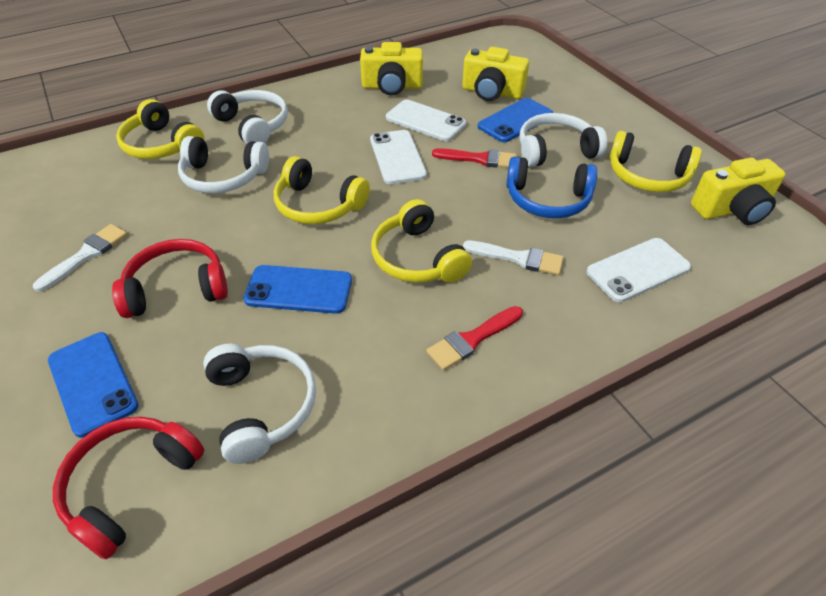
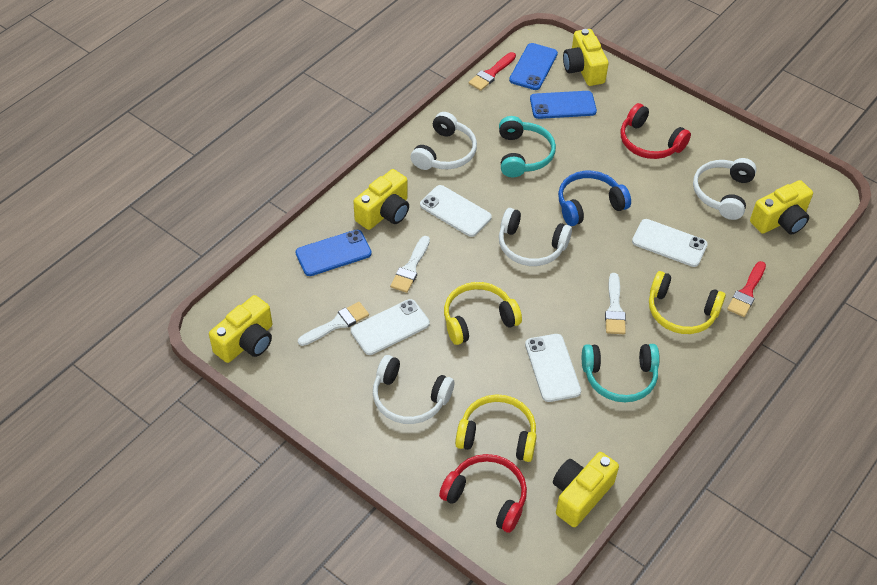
turquoise headphones: 0 -> 2
white brush: 2 -> 3
white phone: 3 -> 4
yellow camera: 3 -> 5
yellow headphones: 4 -> 3

